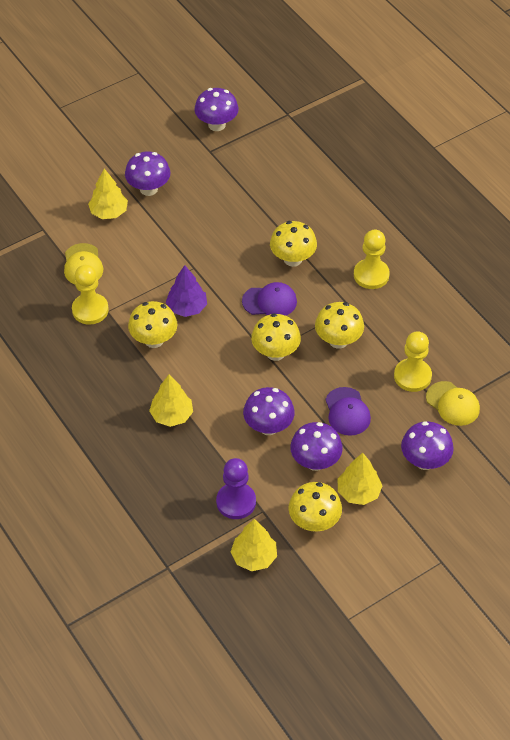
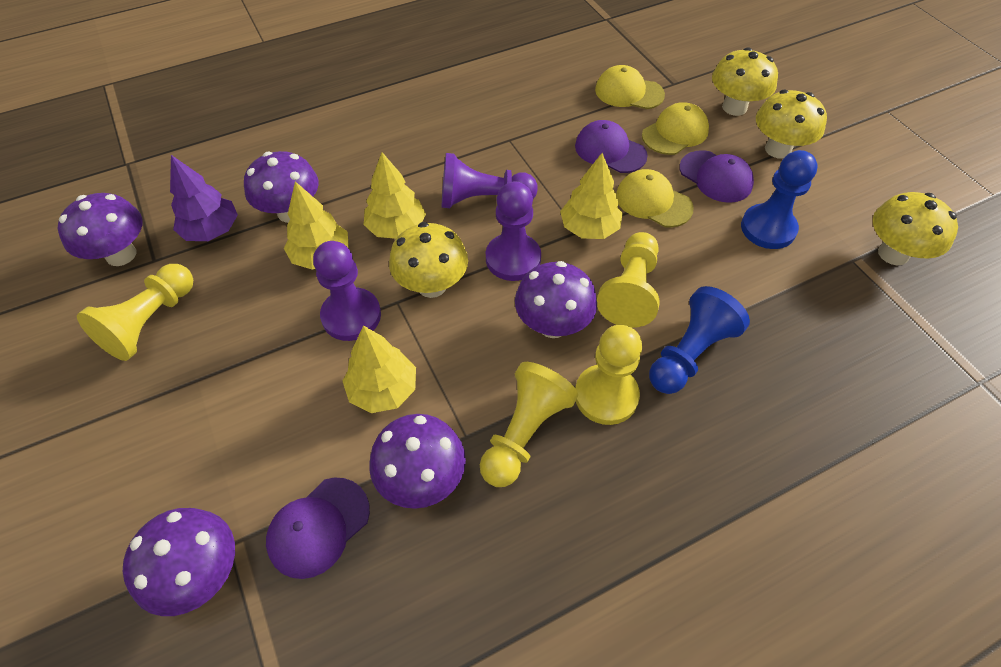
blue pawn: 0 -> 2
purple cap: 2 -> 3
purple pawn: 1 -> 3
yellow cap: 2 -> 3
yellow mushroom: 5 -> 4
yellow pawn: 3 -> 4

